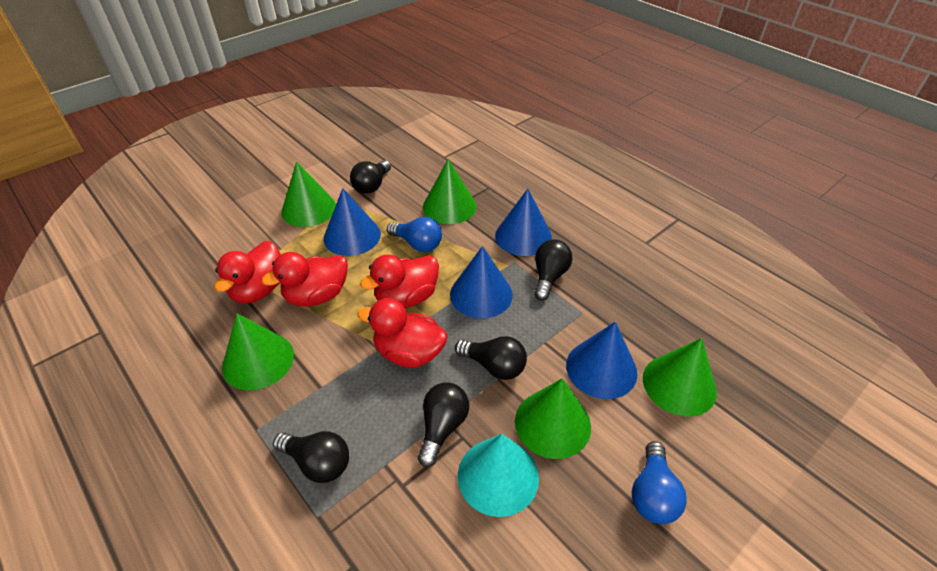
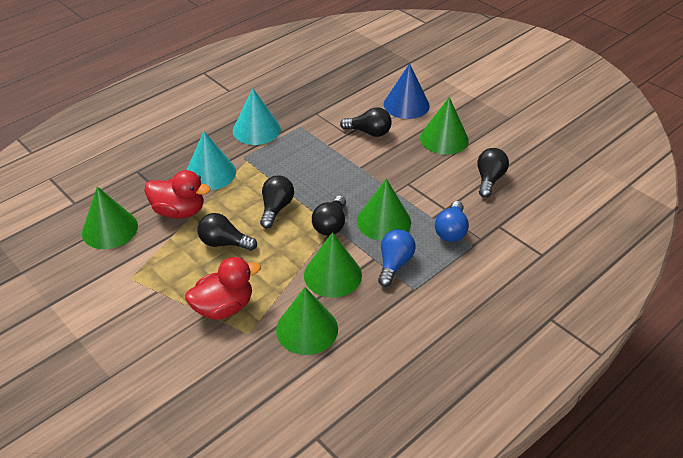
blue cone: 4 -> 1
red duck: 4 -> 2
turquoise cone: 1 -> 2

